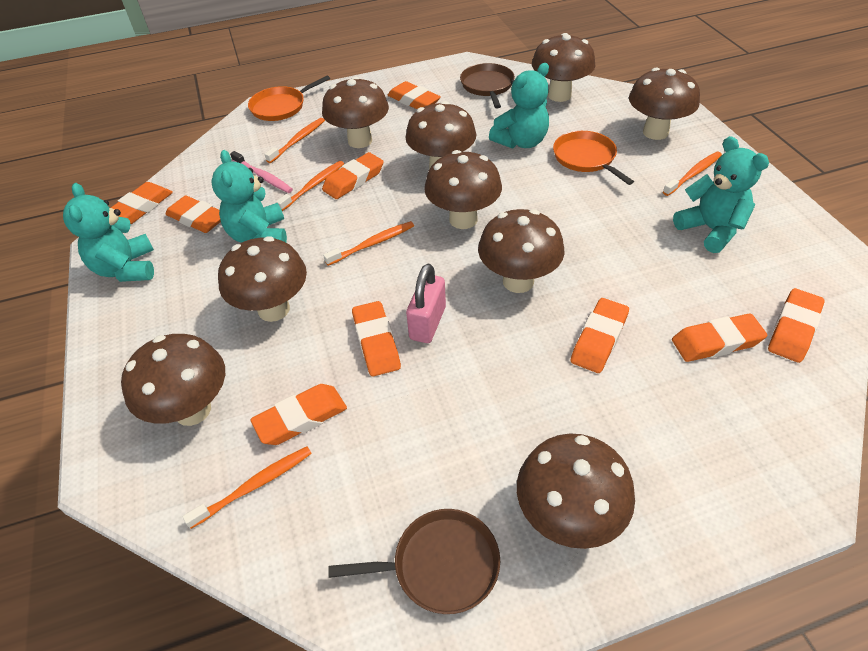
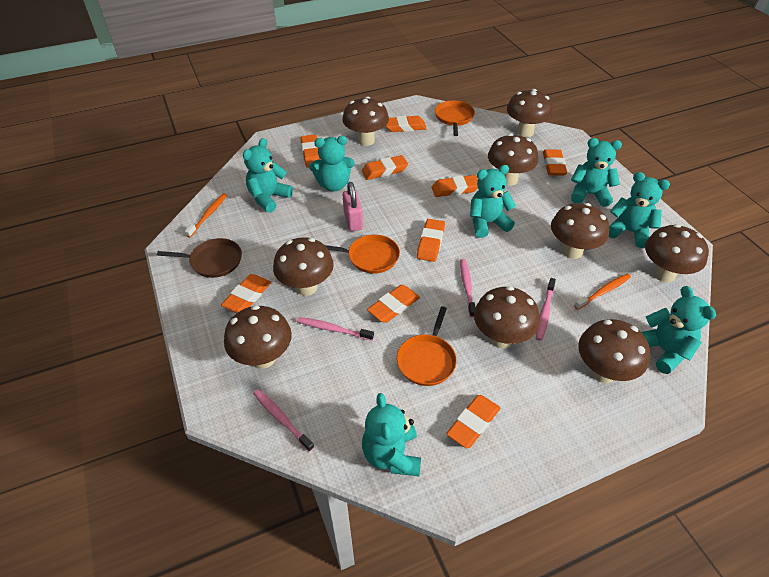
brown pan: 2 -> 1
orange pan: 2 -> 3
orange toothbrush: 5 -> 2
pink toothbrush: 1 -> 4
turquoise teddy bear: 4 -> 7

